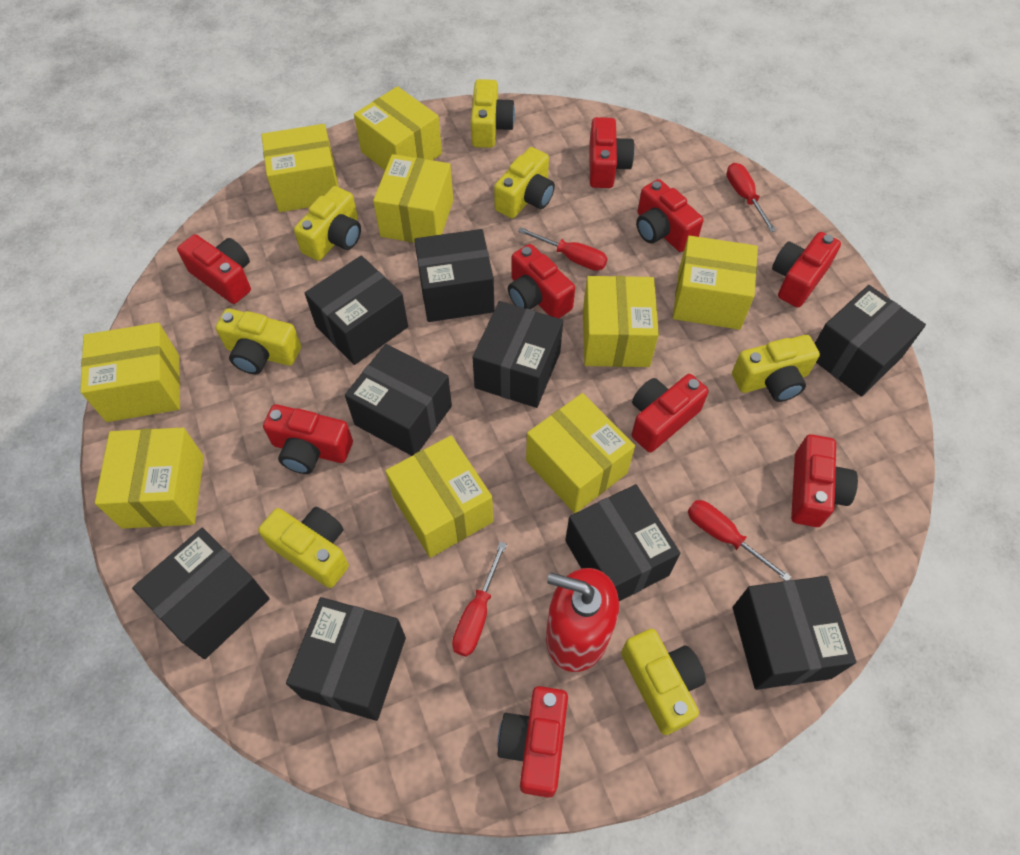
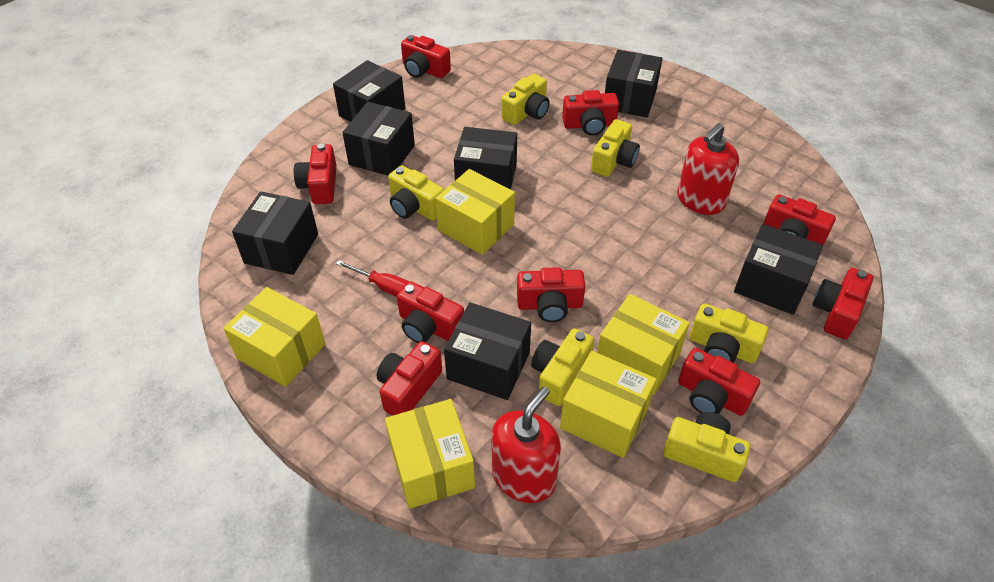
black box: 9 -> 7
red screwdriver: 4 -> 1
red soap dispenser: 1 -> 2
yellow box: 9 -> 5
yellow camera: 7 -> 6

